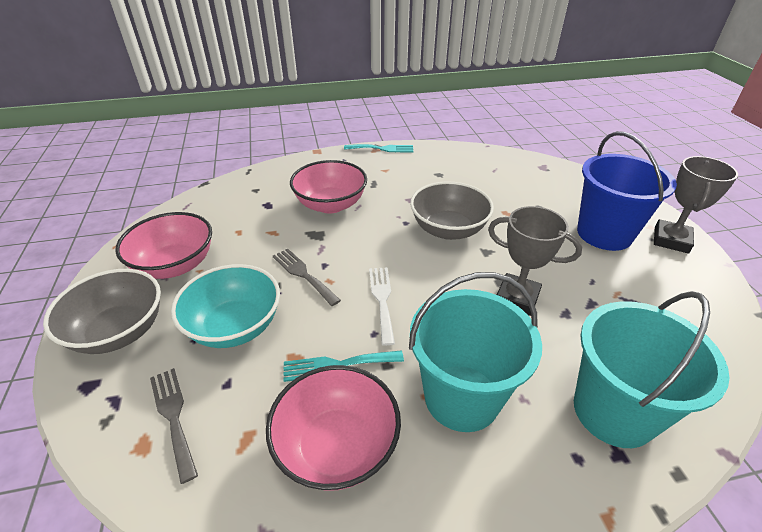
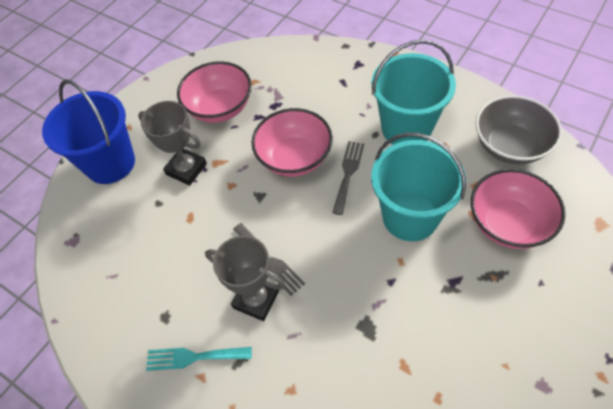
grey bowl: 2 -> 1
turquoise bowl: 1 -> 0
turquoise fork: 2 -> 1
white fork: 1 -> 0

